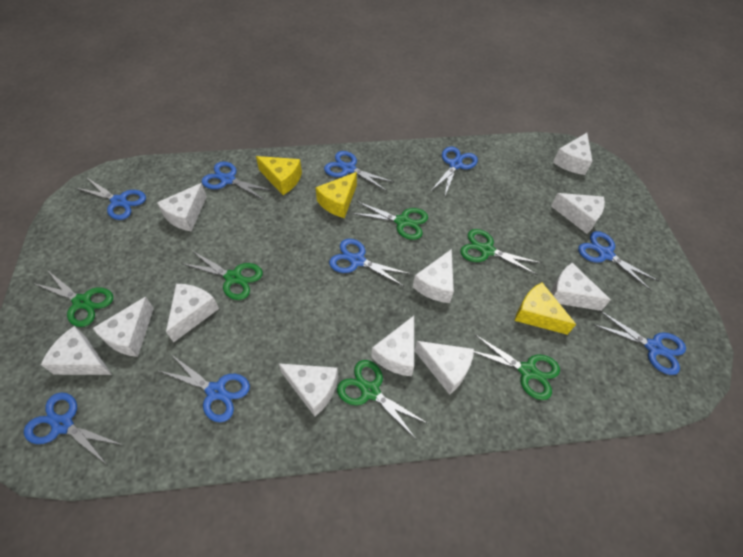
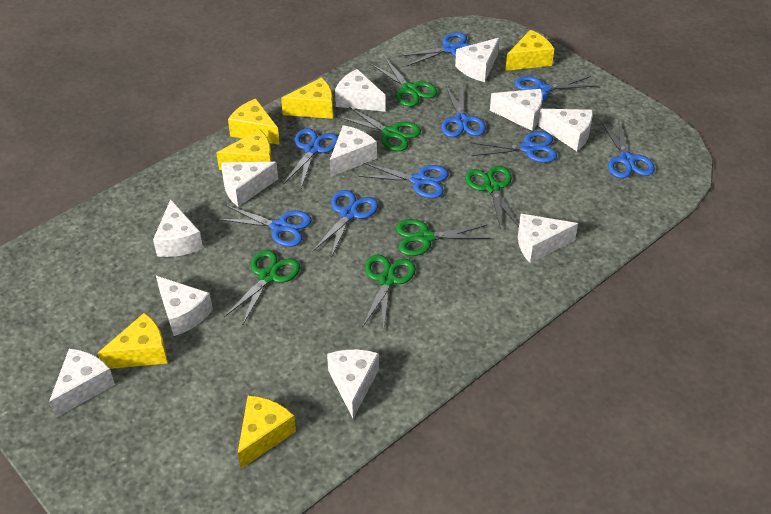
yellow cheese: 3 -> 6

